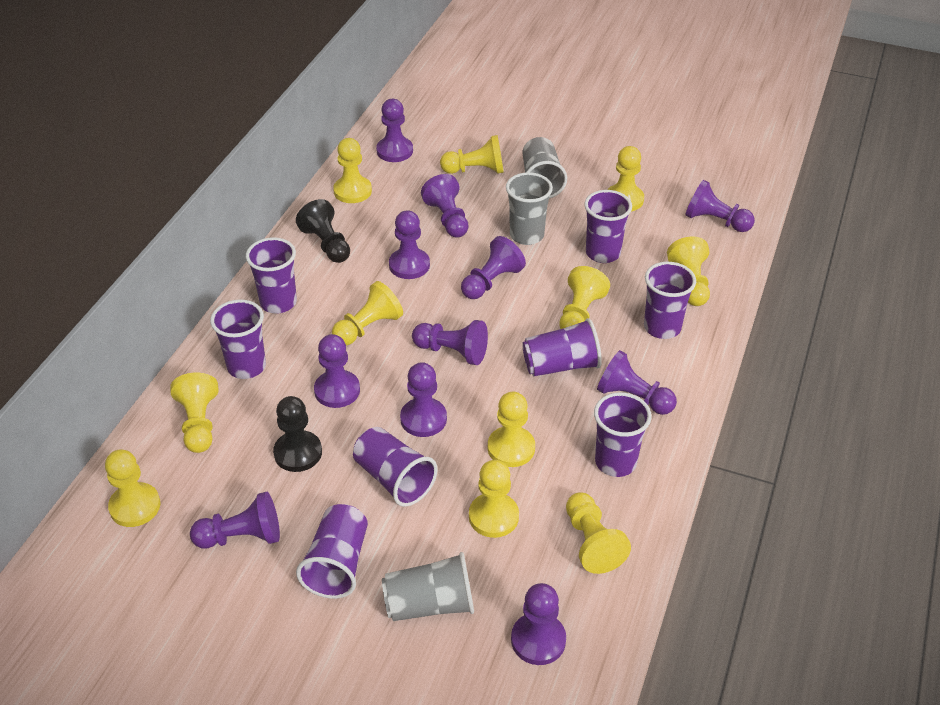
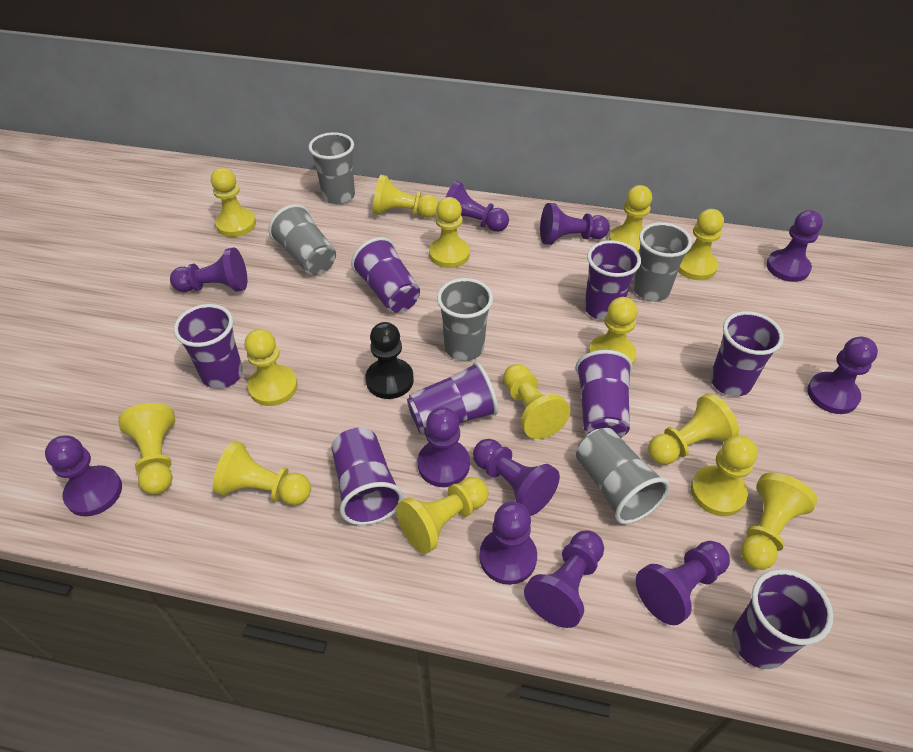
black pawn: 2 -> 1
grey cup: 3 -> 5
yellow pawn: 11 -> 14

